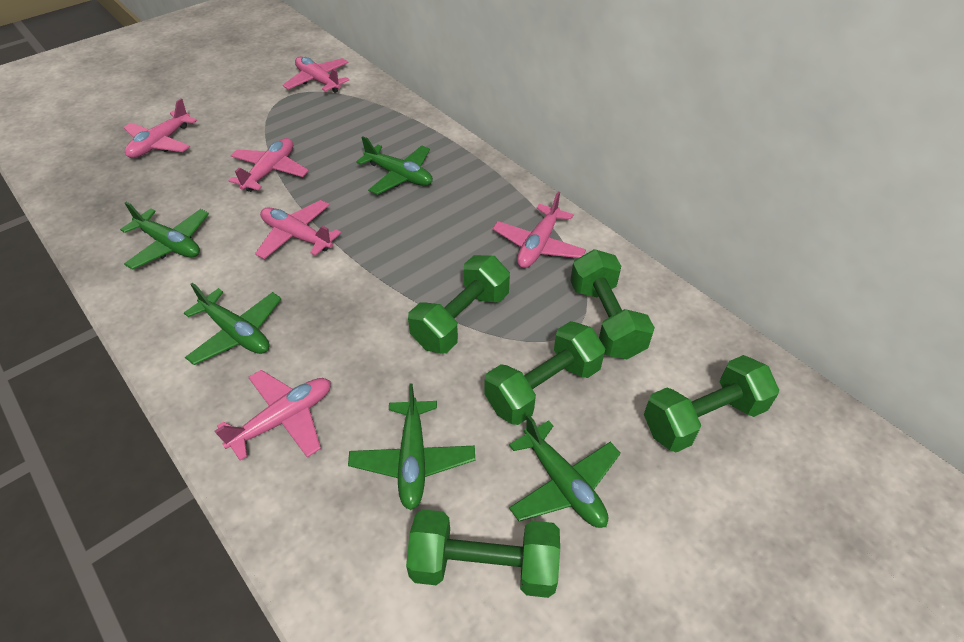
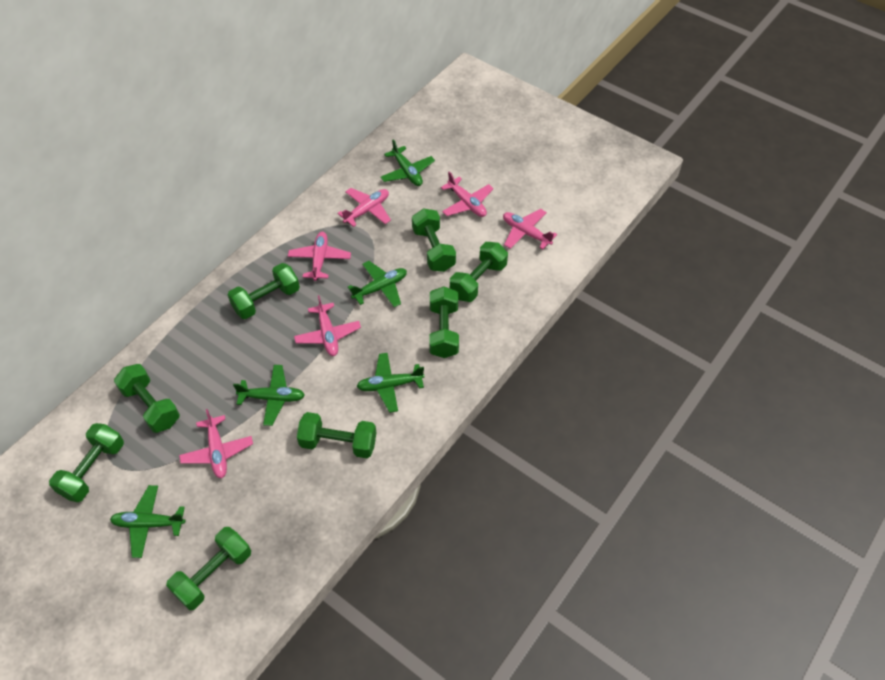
green dumbbell: 5 -> 8

